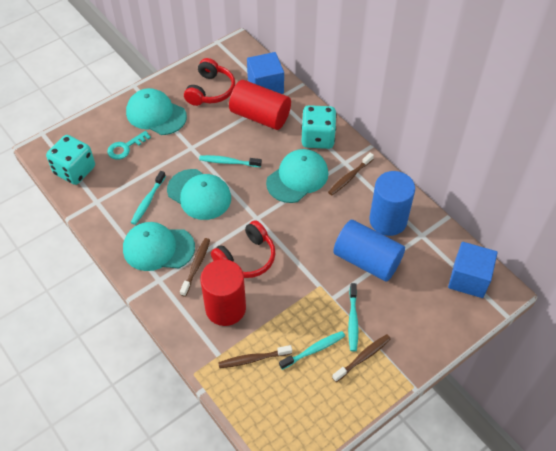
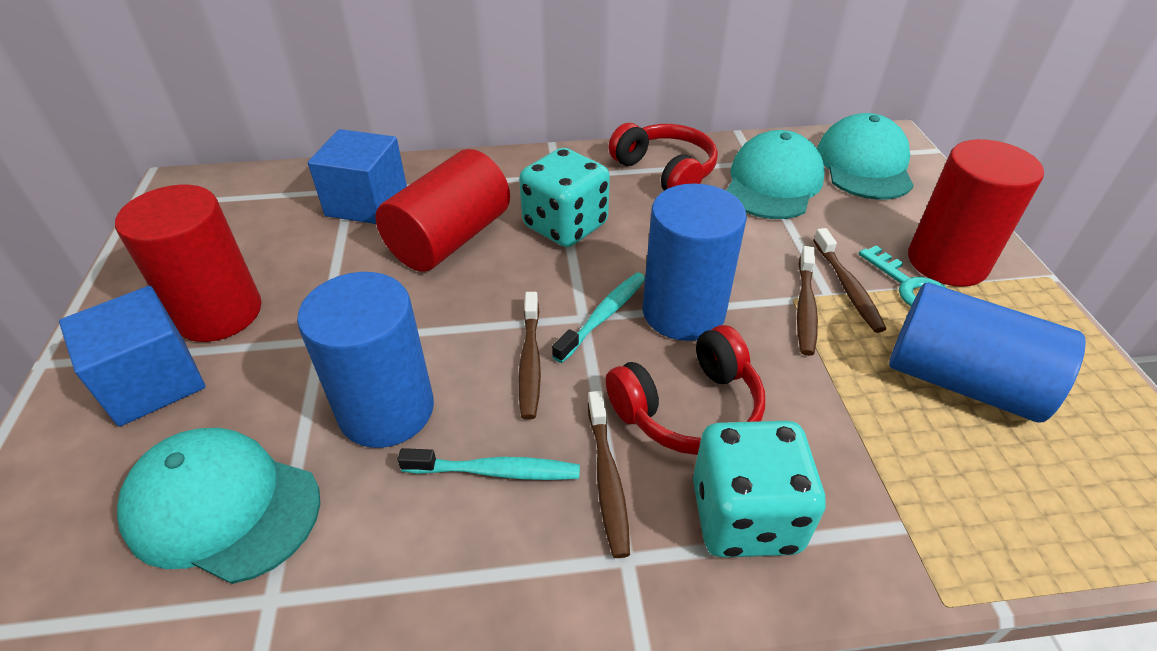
blue cylinder: 2 -> 3
red cylinder: 2 -> 3
turquoise cap: 4 -> 3
turquoise toothbrush: 4 -> 2

